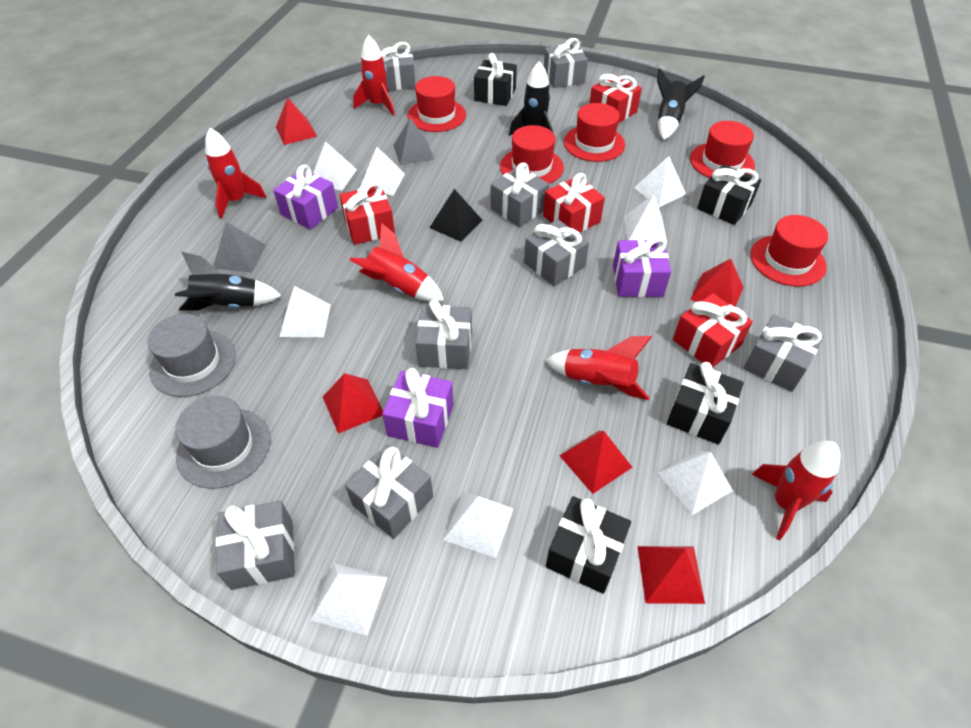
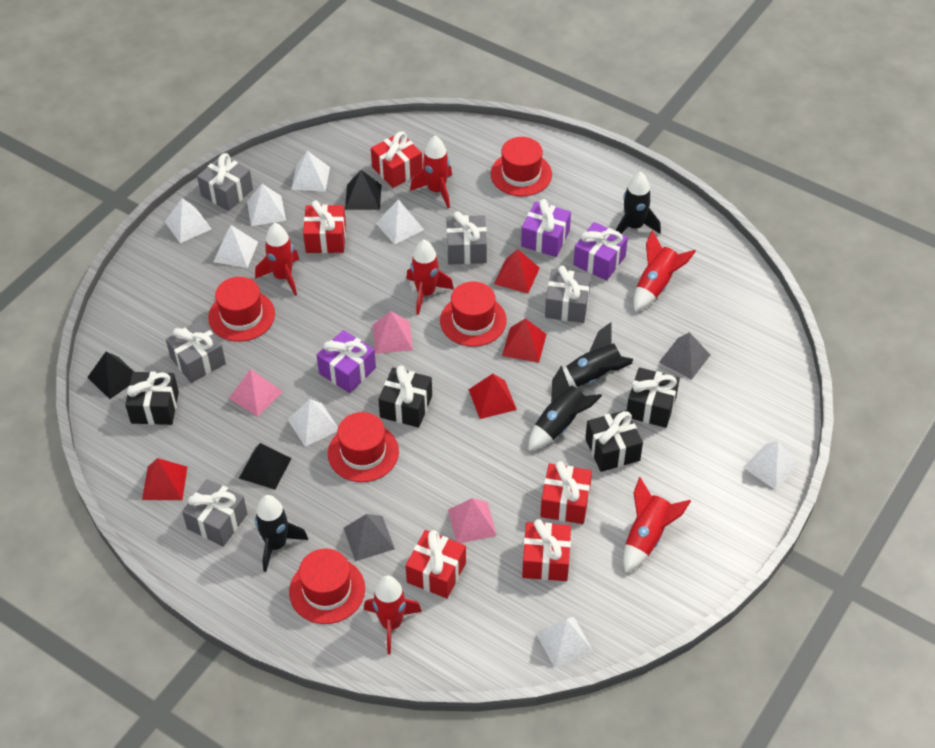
black pyramid: 1 -> 3
black rocket: 3 -> 4
grey gift: 8 -> 5
grey hat: 2 -> 0
pink pyramid: 0 -> 3
red gift: 4 -> 5
red pyramid: 5 -> 4
red rocket: 5 -> 6

